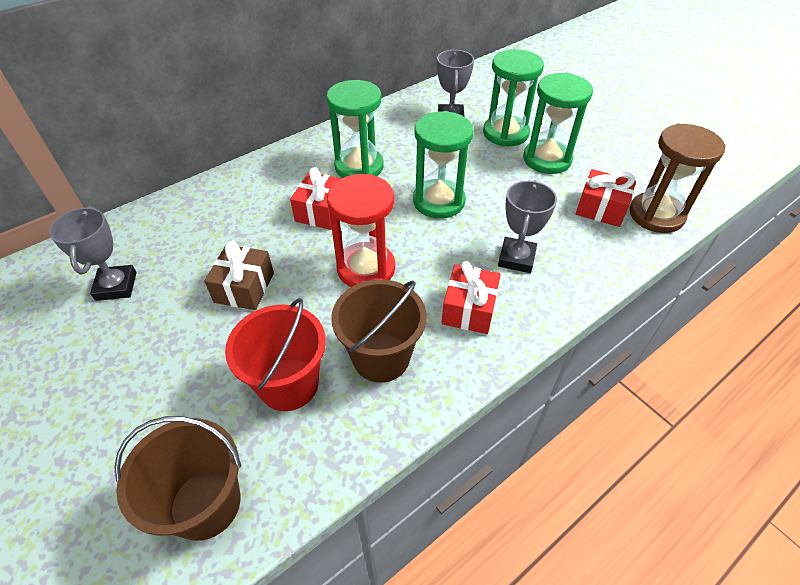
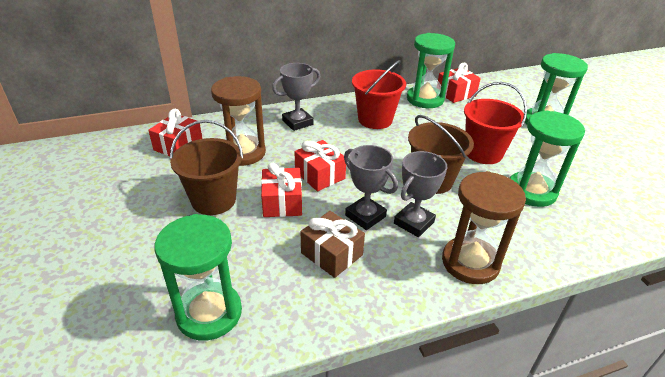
brown hourglass: 1 -> 2
red bucket: 1 -> 2
red gift: 3 -> 4
red hourglass: 1 -> 0

